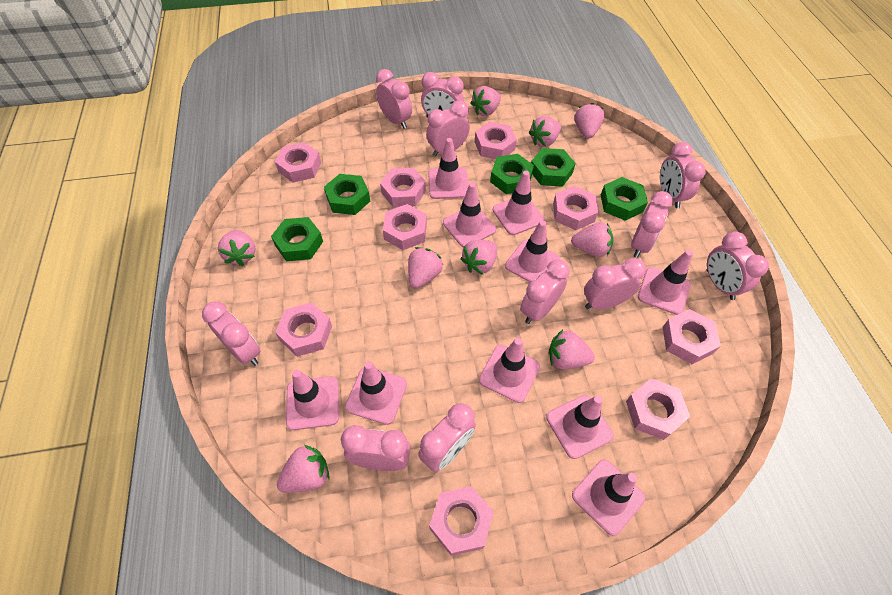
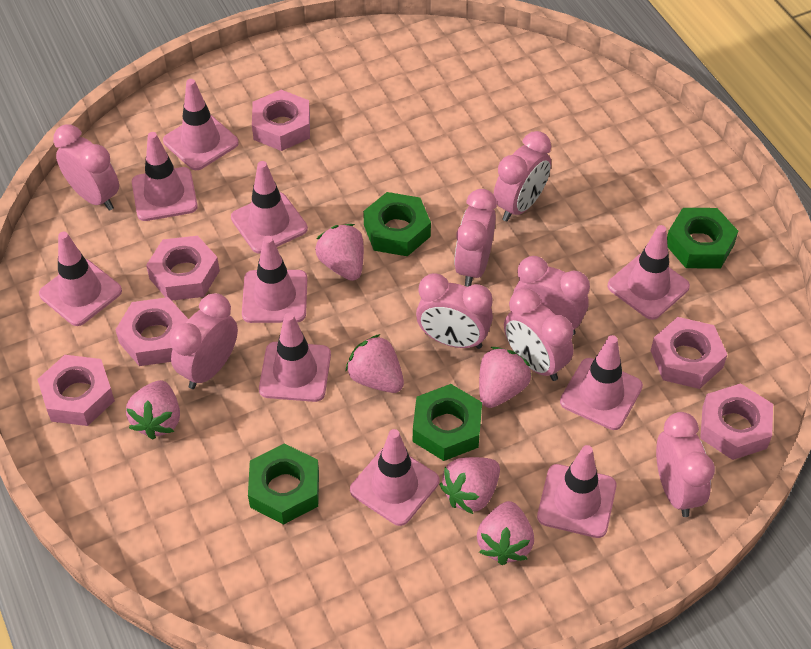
green nut: 5 -> 4
pink clock: 11 -> 8
pink nut: 9 -> 6
pink strawberry: 9 -> 6

